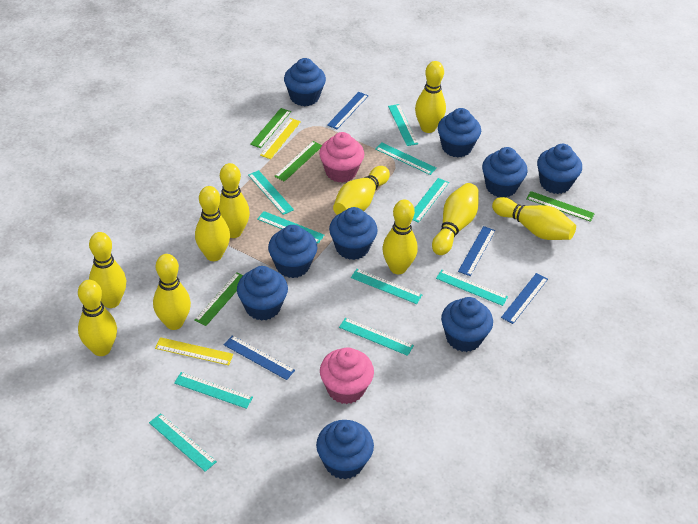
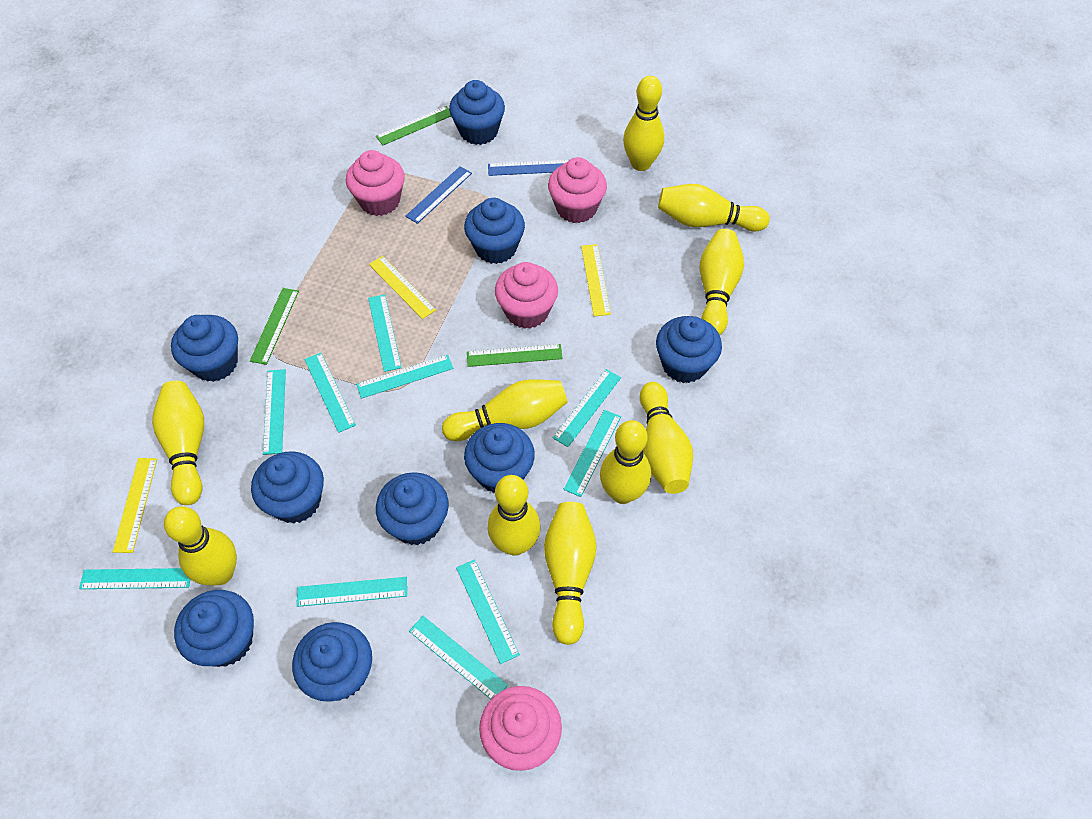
blue ruler: 4 -> 2
green ruler: 4 -> 3
pink cupcake: 2 -> 4
yellow ruler: 2 -> 3

